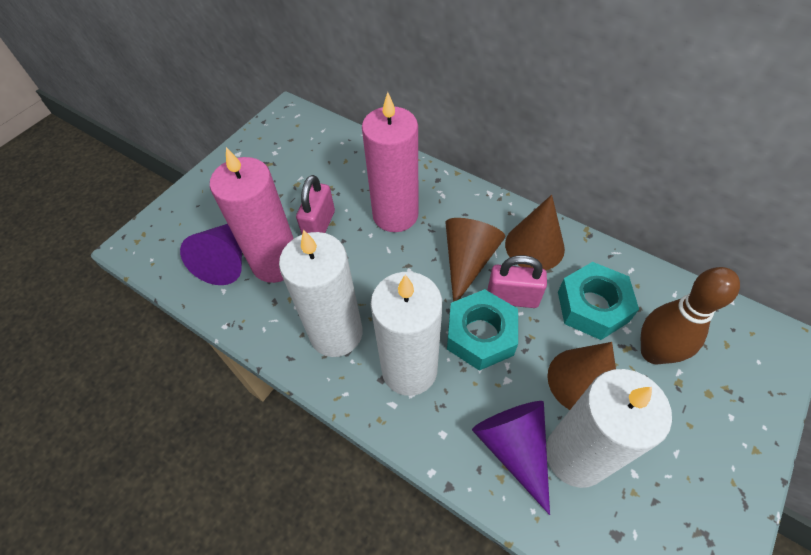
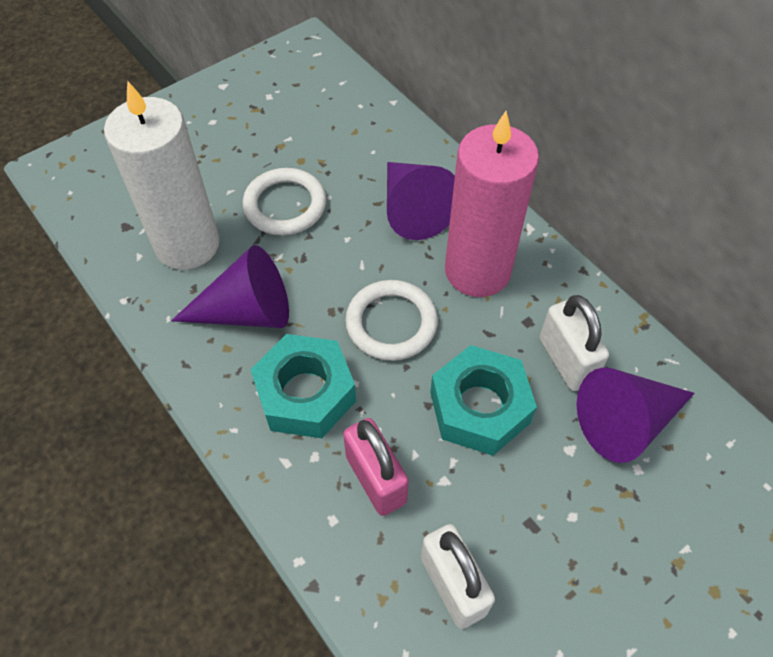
brown bowling pin: 1 -> 0
brown cone: 3 -> 0
pink candle: 2 -> 1
pink padlock: 2 -> 1
purple cone: 2 -> 3
white candle: 3 -> 1
white padlock: 0 -> 2
white ring: 0 -> 2

